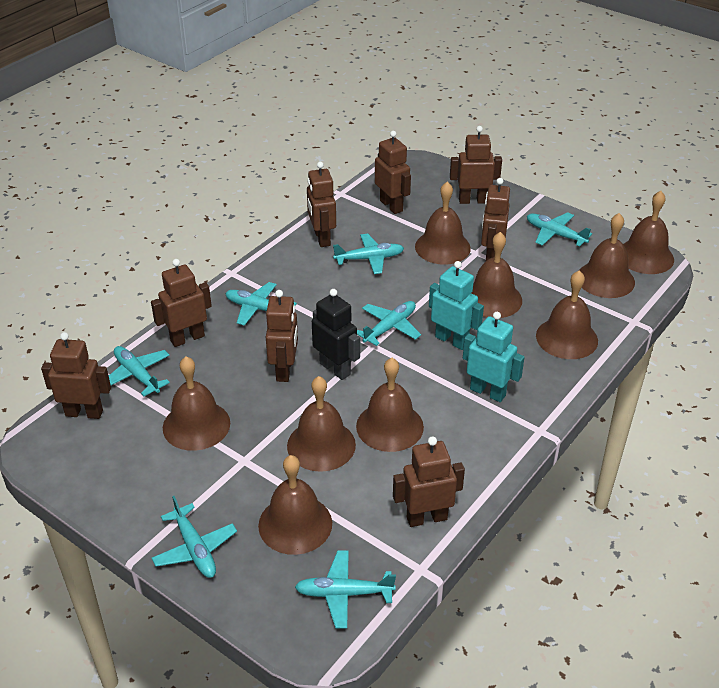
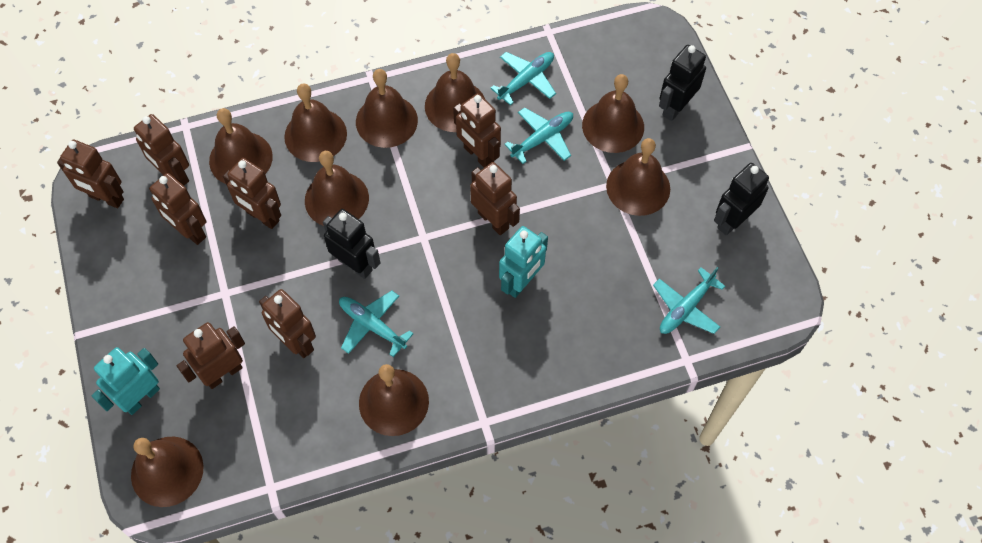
black robot: 1 -> 3
turquoise plane: 7 -> 4

